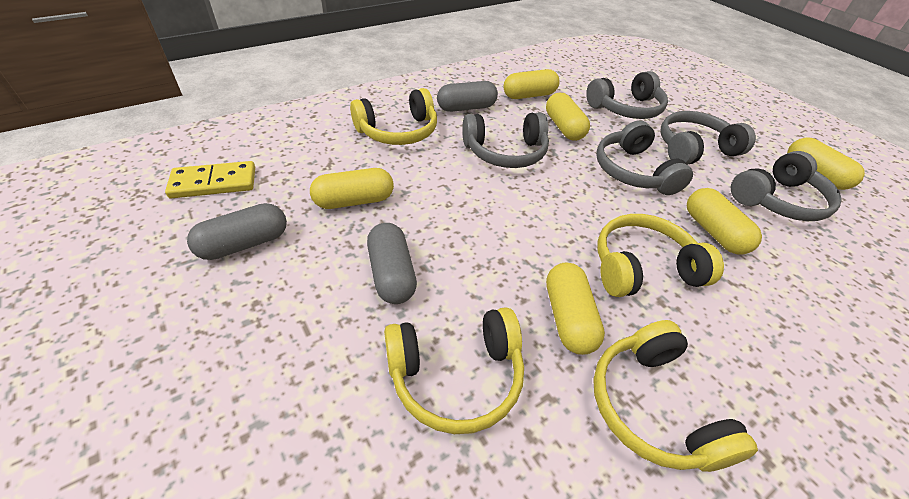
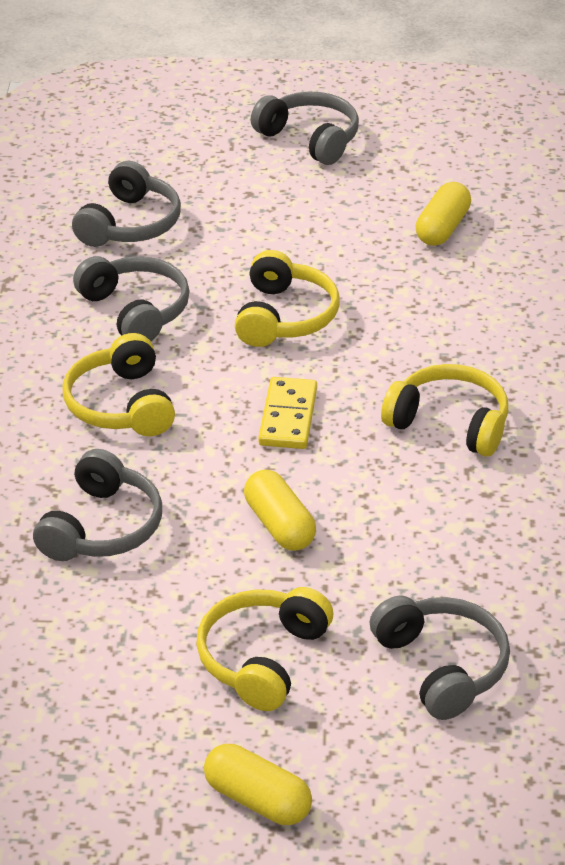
grey capsule: 3 -> 0
yellow capsule: 6 -> 3

